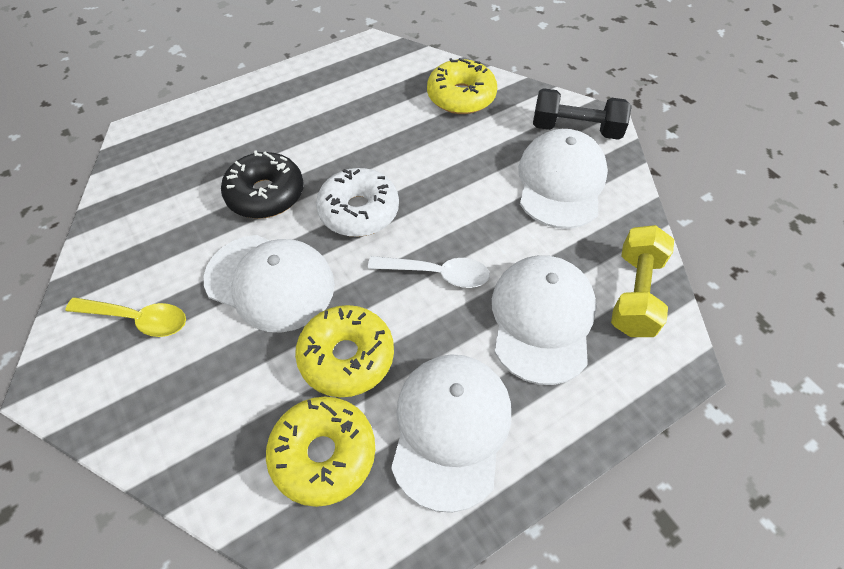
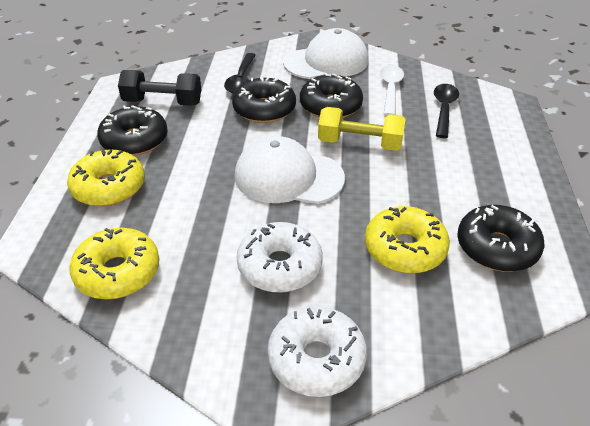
black donut: 1 -> 4
black spoon: 0 -> 2
white cap: 4 -> 2
white donut: 1 -> 2
yellow spoon: 1 -> 0

